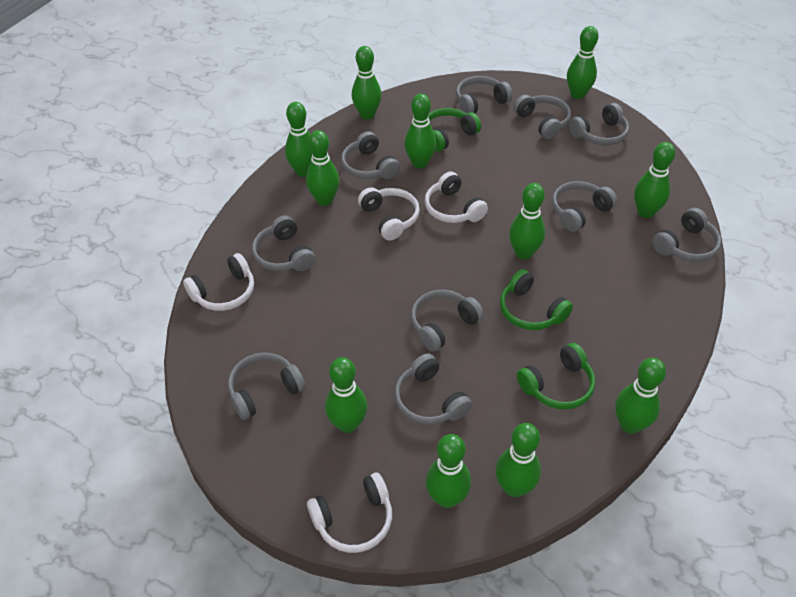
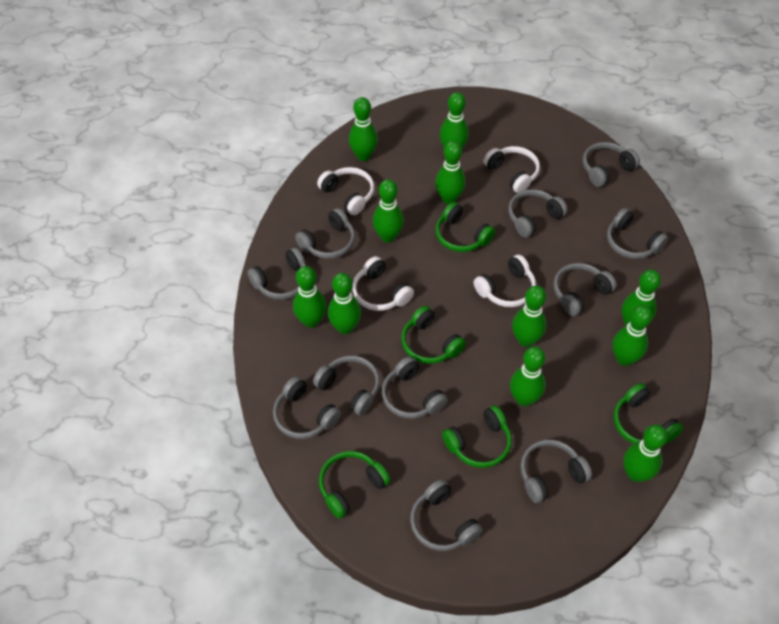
green headphones: 3 -> 5
grey headphones: 10 -> 11

